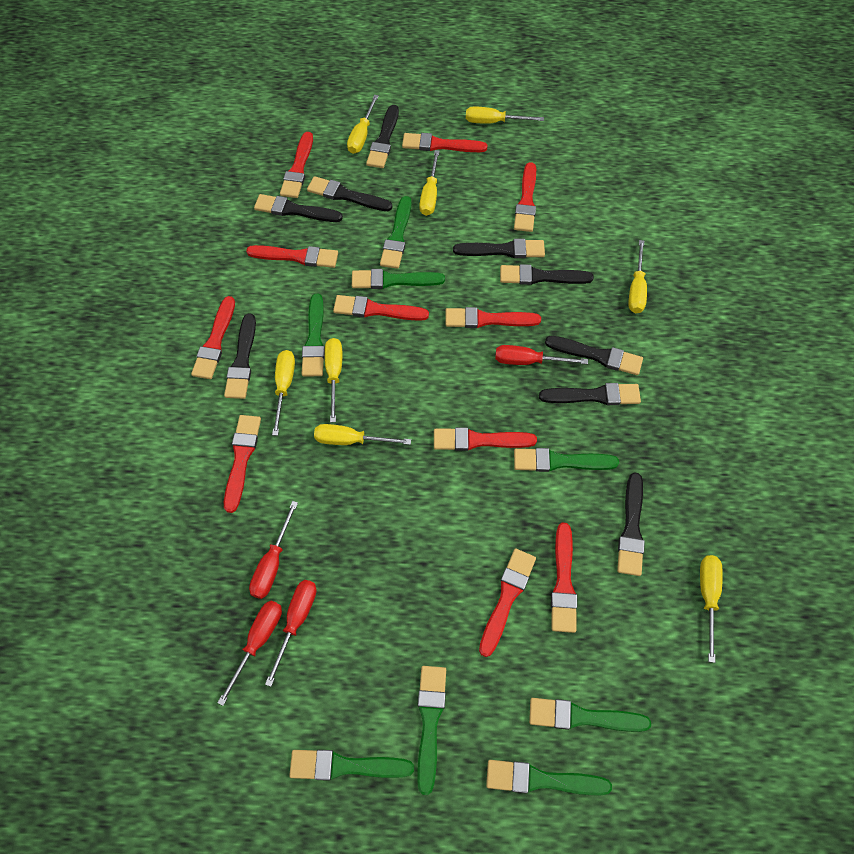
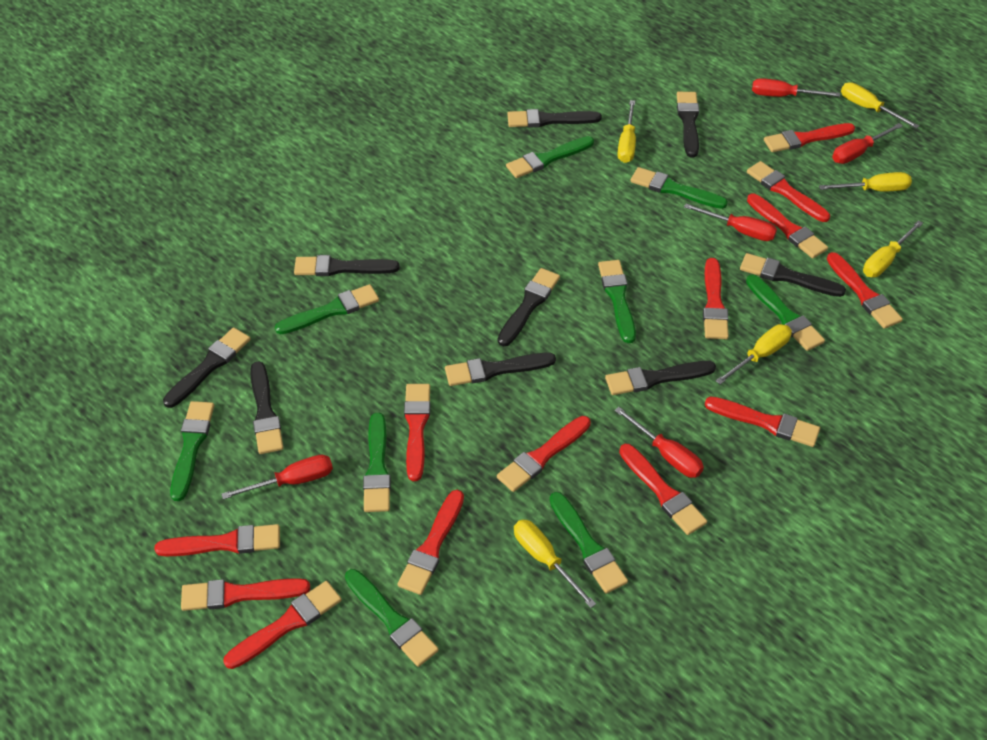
green brush: 8 -> 9
red brush: 11 -> 13
red screwdriver: 4 -> 5
yellow screwdriver: 8 -> 6

